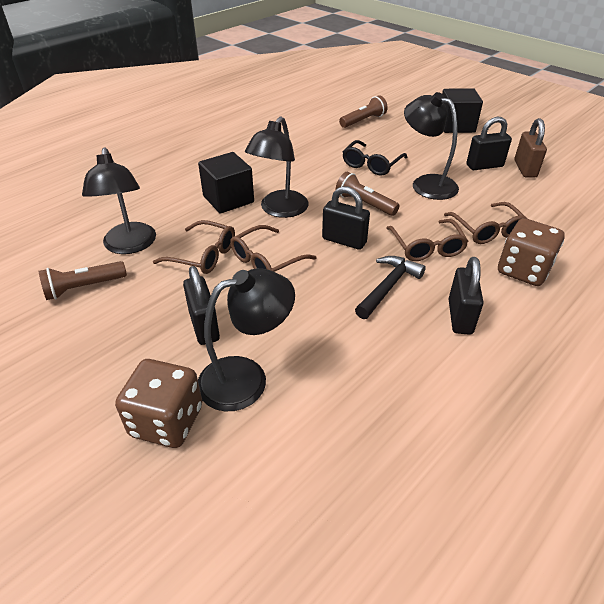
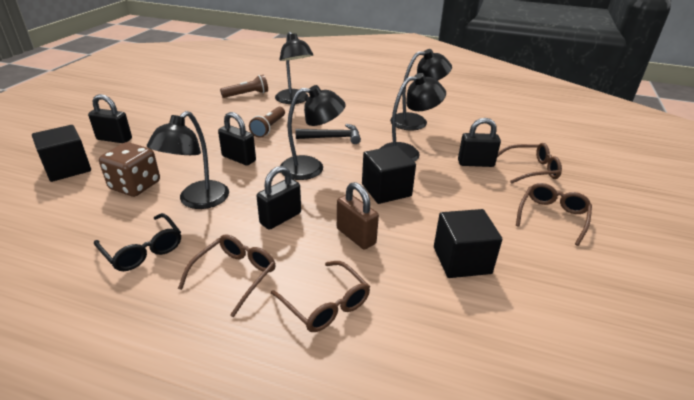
black cube: 2 -> 3
black lamp: 4 -> 5
brown dice: 2 -> 1
brown flashlight: 3 -> 2

